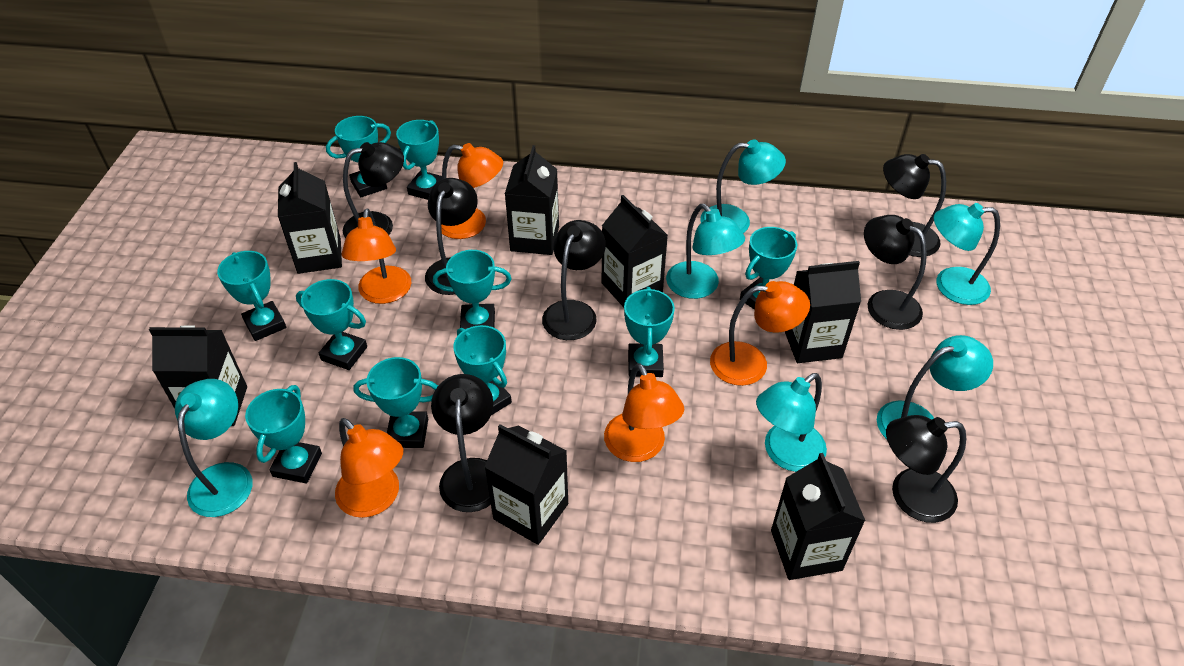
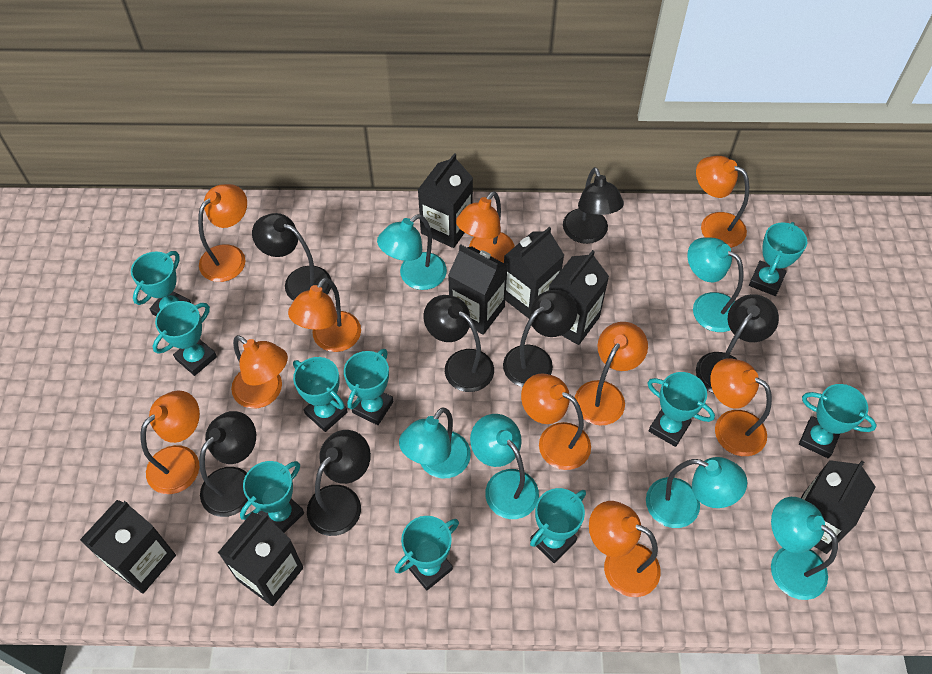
orange lamp: 5 -> 10

